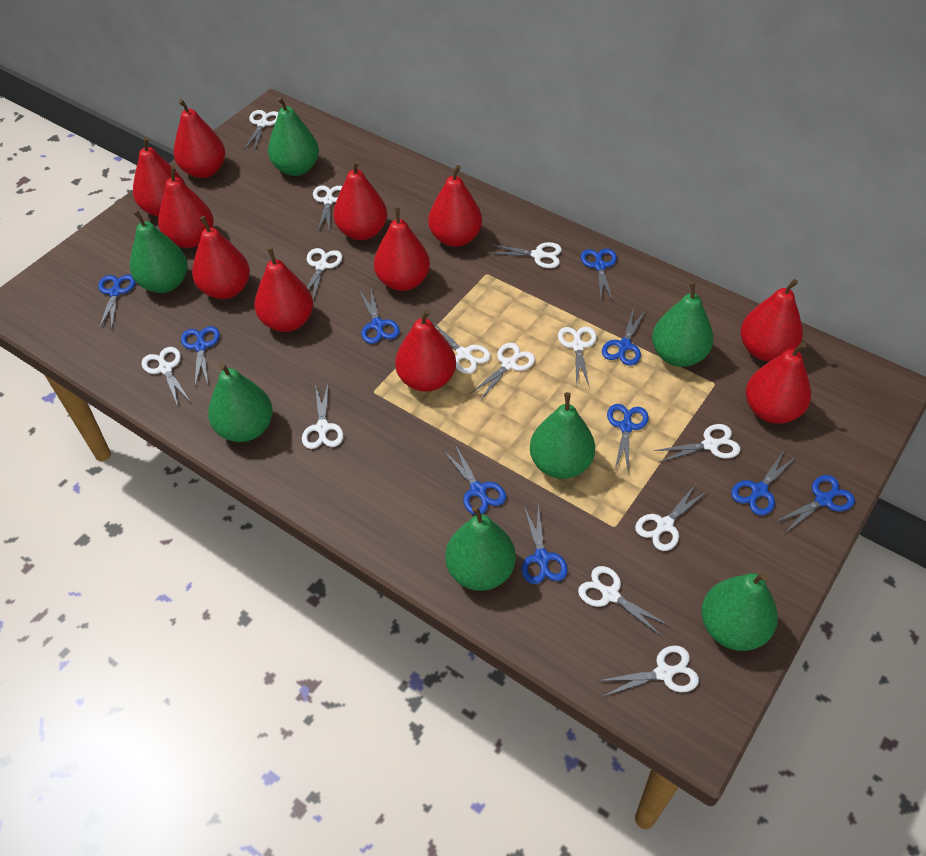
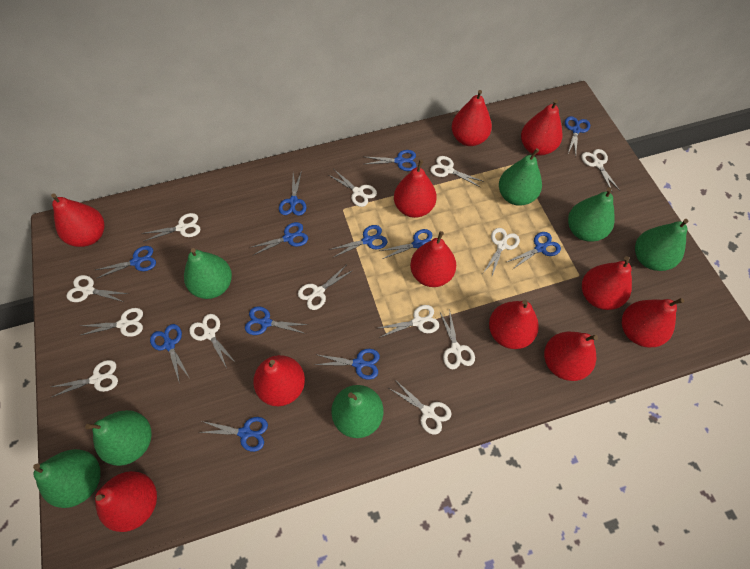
blue scissors: 10 -> 12

